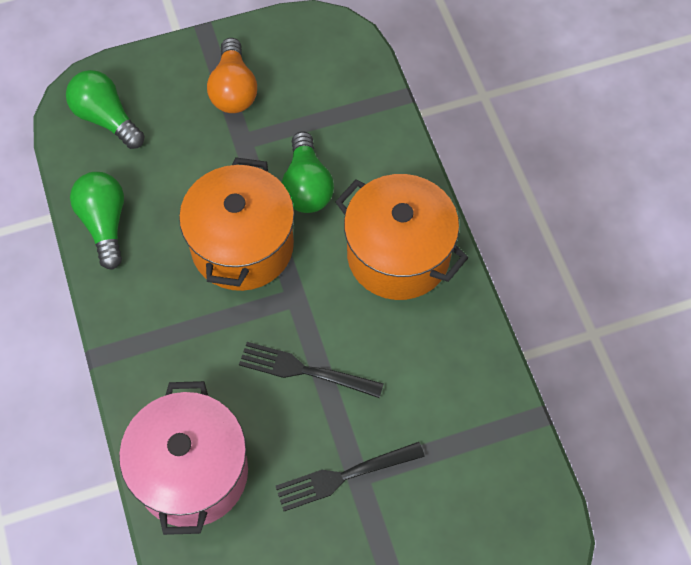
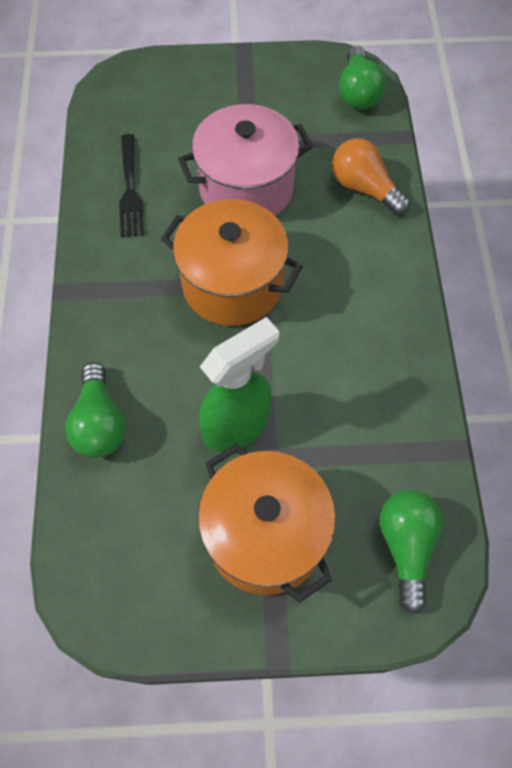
black fork: 2 -> 1
green spray bottle: 0 -> 1

